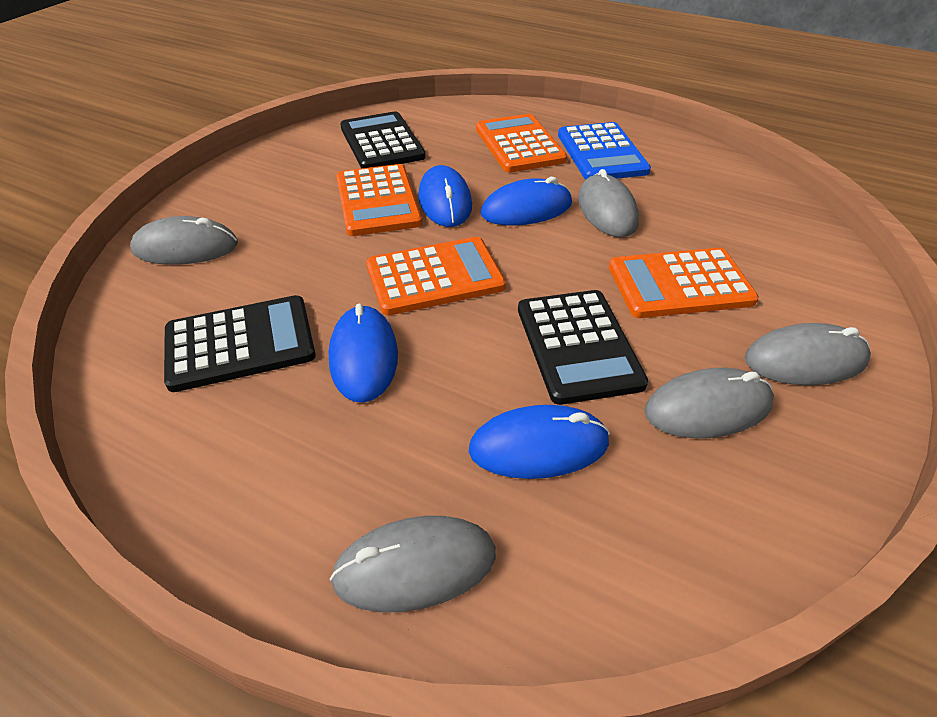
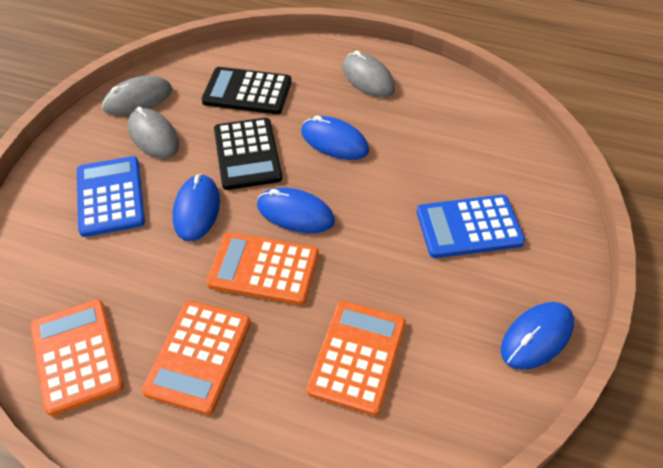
black calculator: 3 -> 2
blue calculator: 1 -> 2
grey mouse: 5 -> 3

